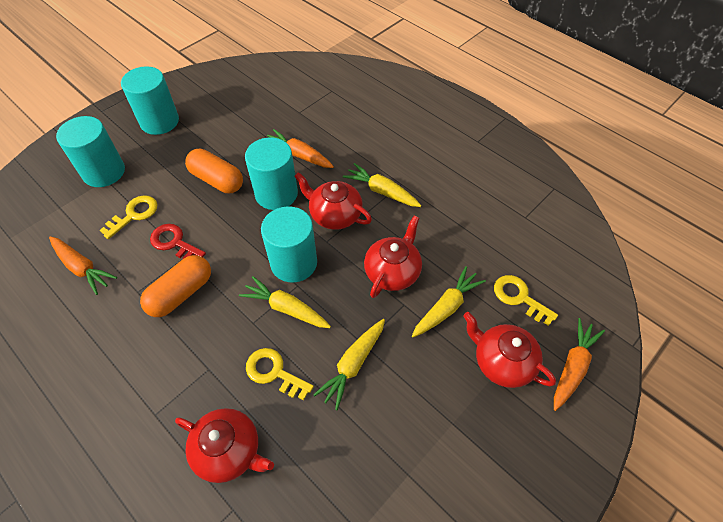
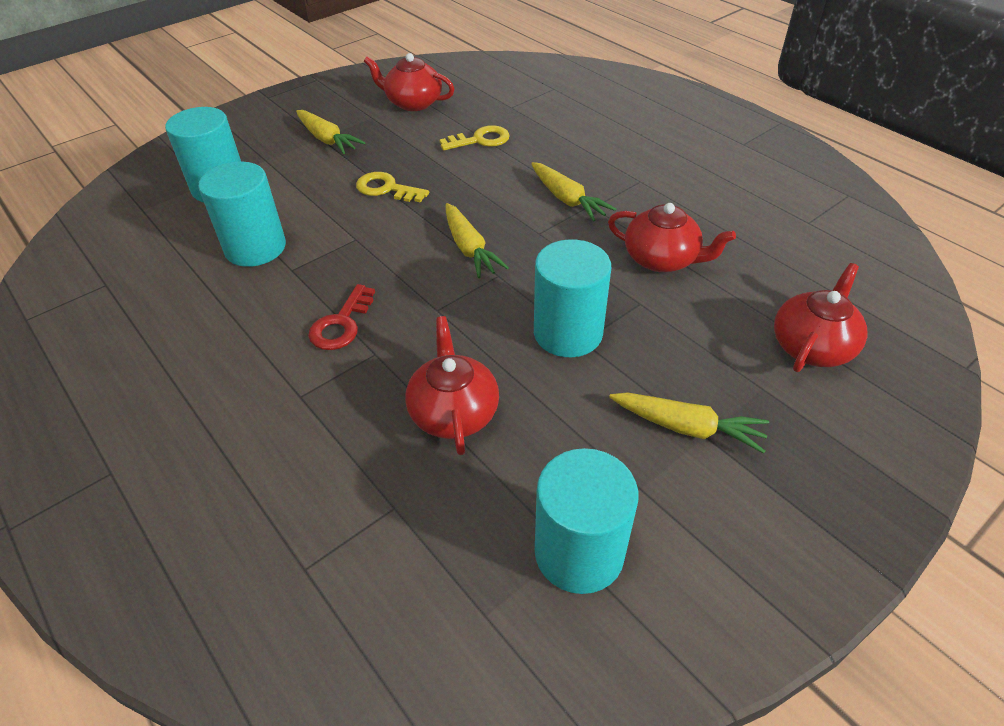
orange capsule: 2 -> 0
orange carrot: 3 -> 0
yellow key: 3 -> 2

